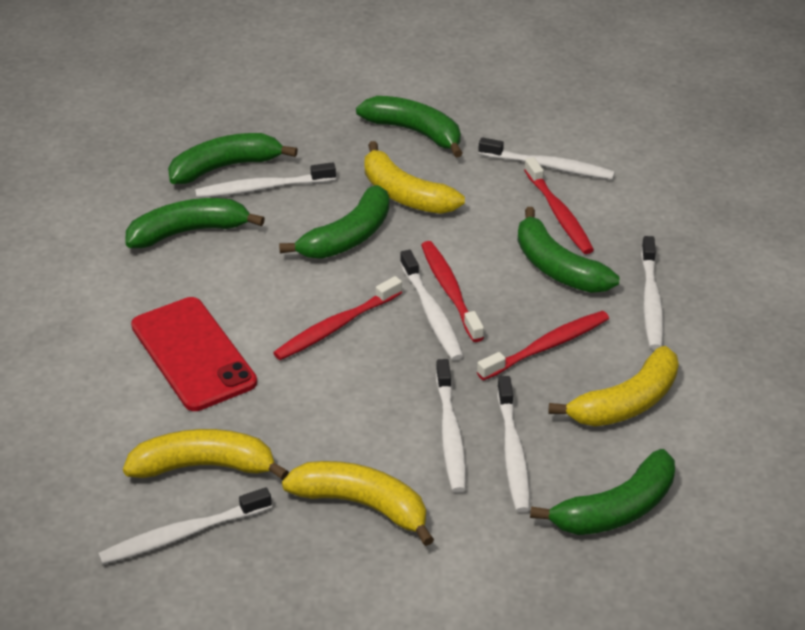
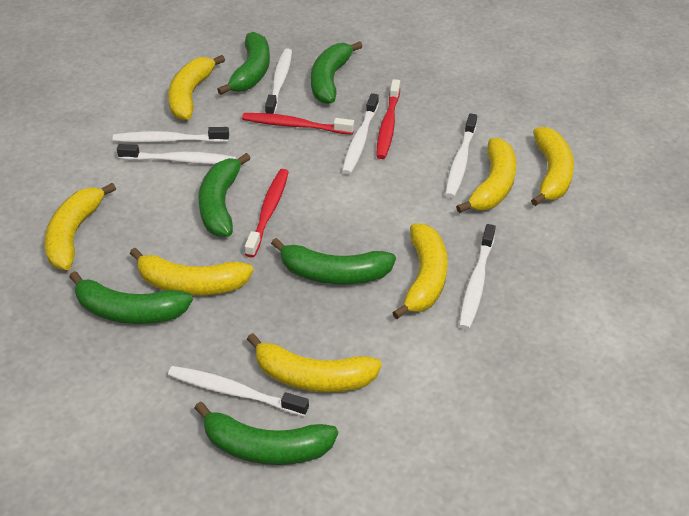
red phone: 1 -> 0
red toothbrush: 4 -> 3
yellow banana: 4 -> 7

